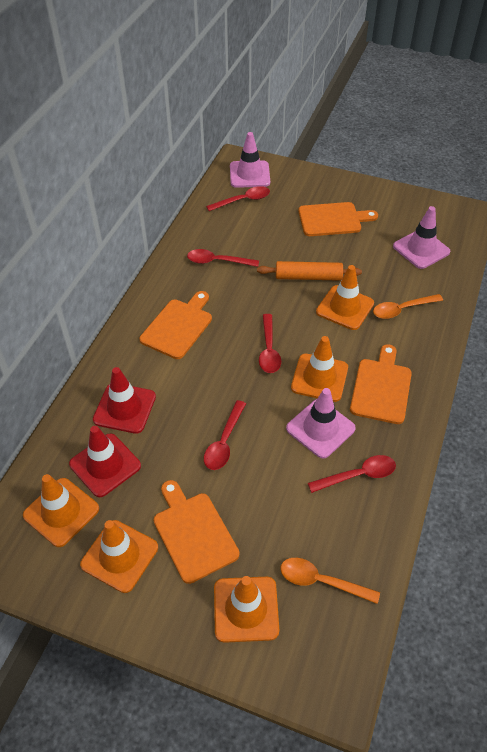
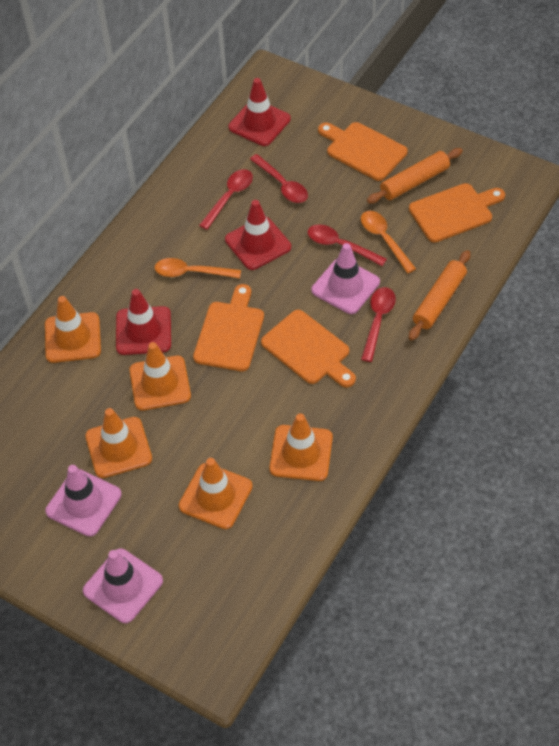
orange rolling pin: 1 -> 2
red spoon: 5 -> 4
red traffic cone: 2 -> 3

